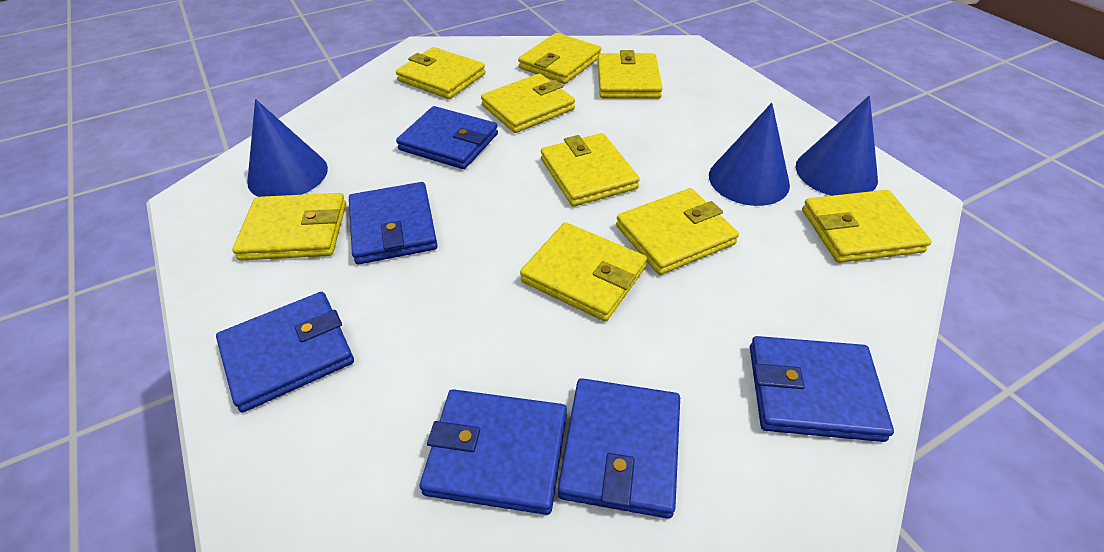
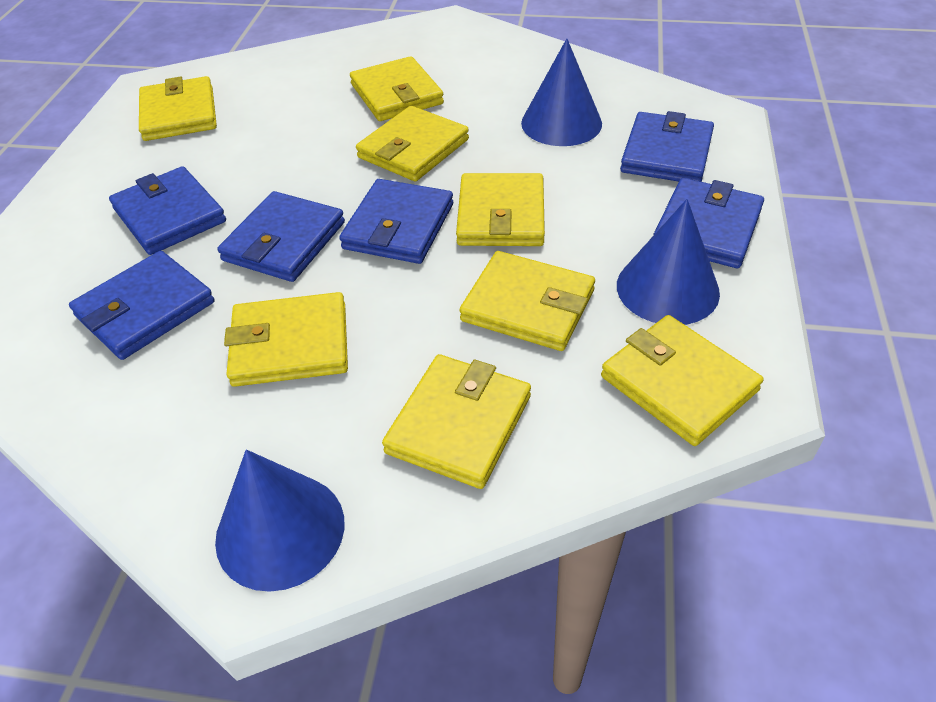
yellow wallet: 9 -> 8

